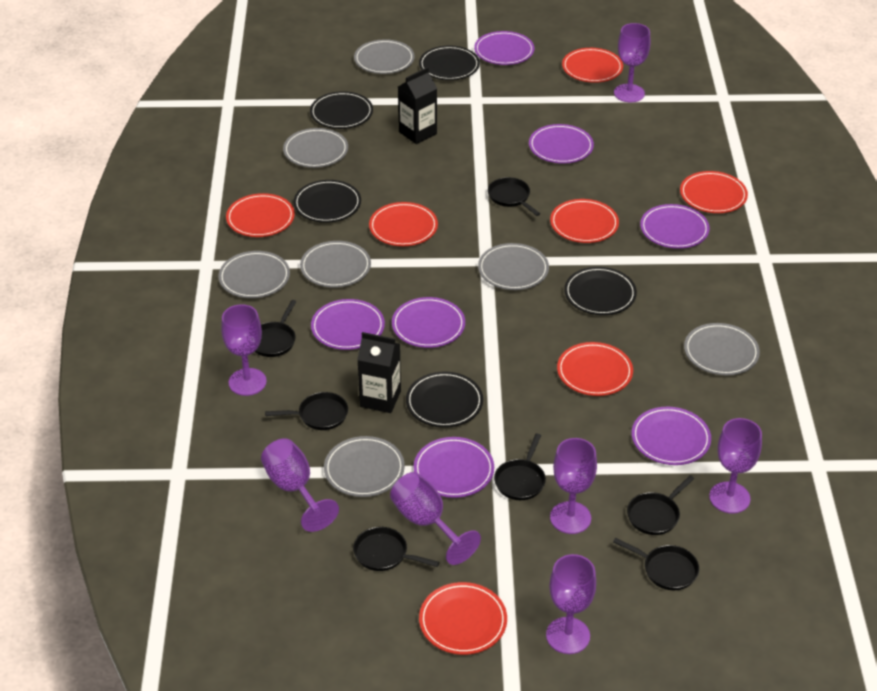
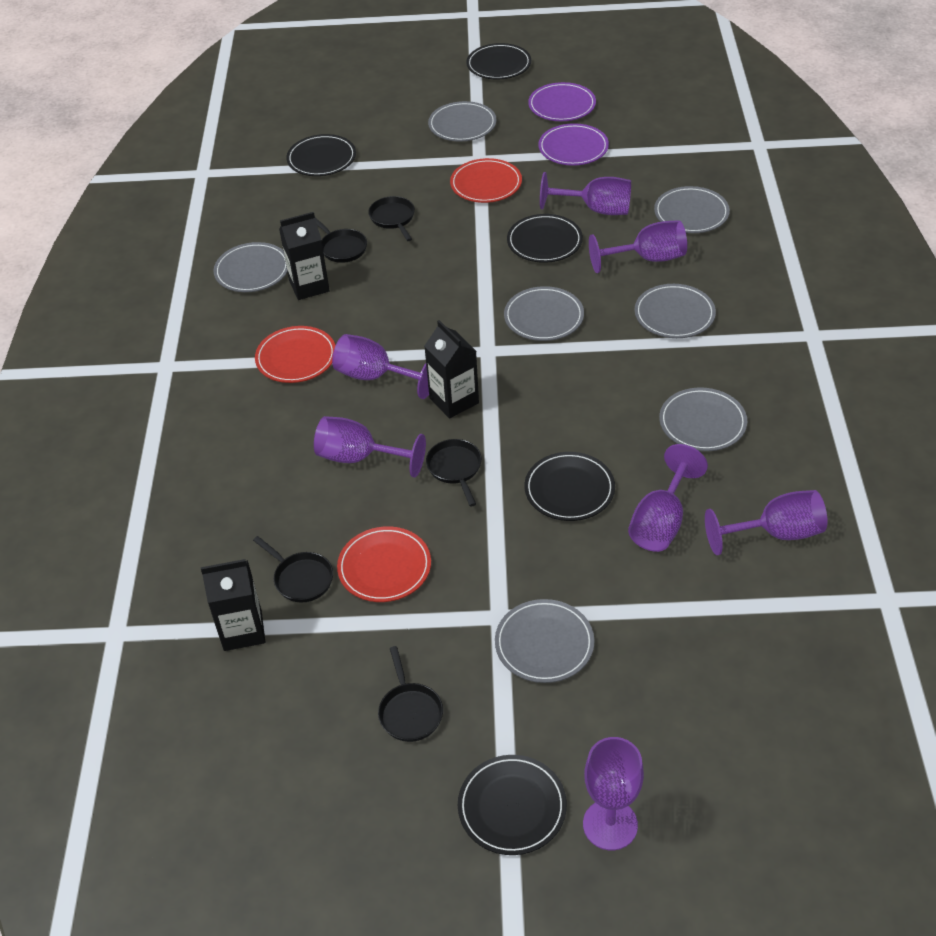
black carton: 2 -> 3
black pan: 7 -> 5
purple plate: 7 -> 2
red plate: 7 -> 3

